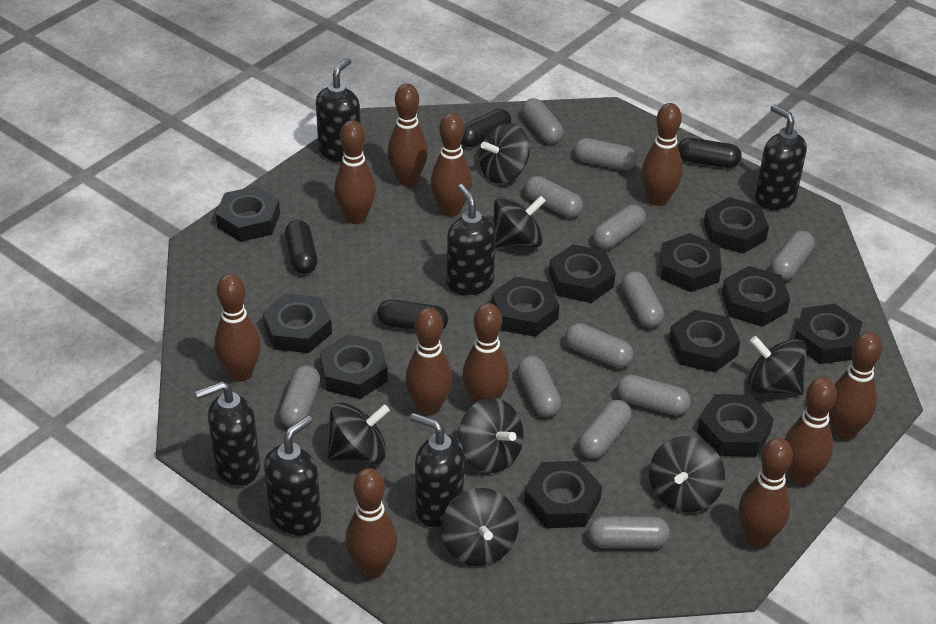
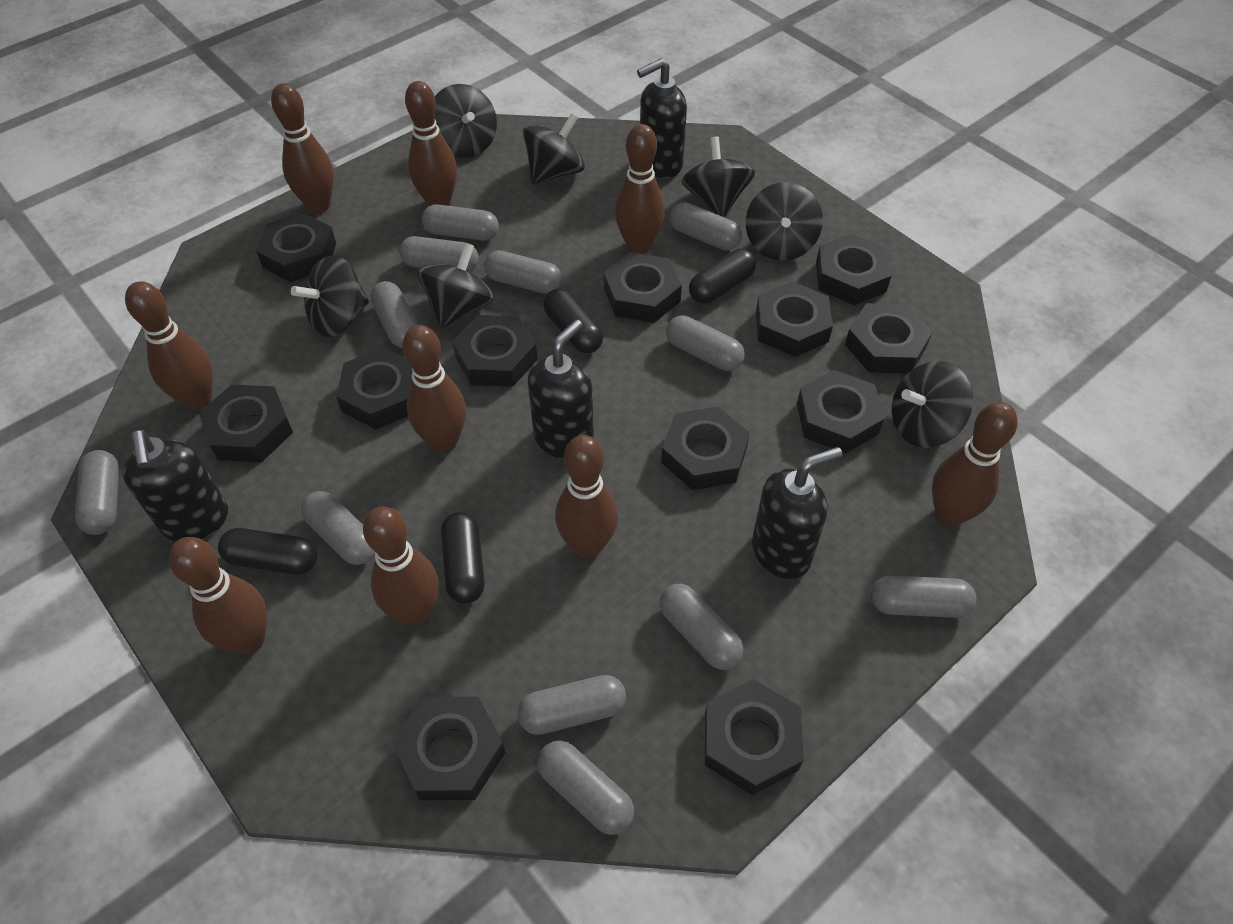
black soap dispenser: 6 -> 4
brown bowling pin: 11 -> 9

